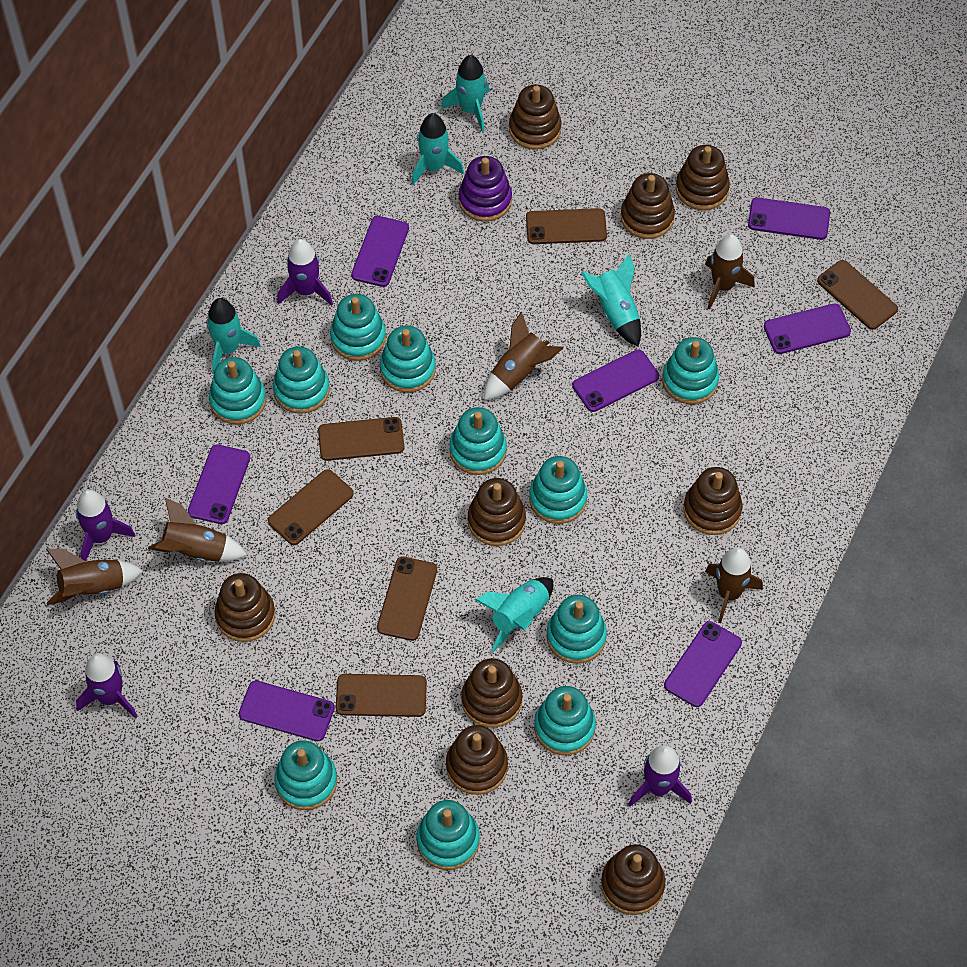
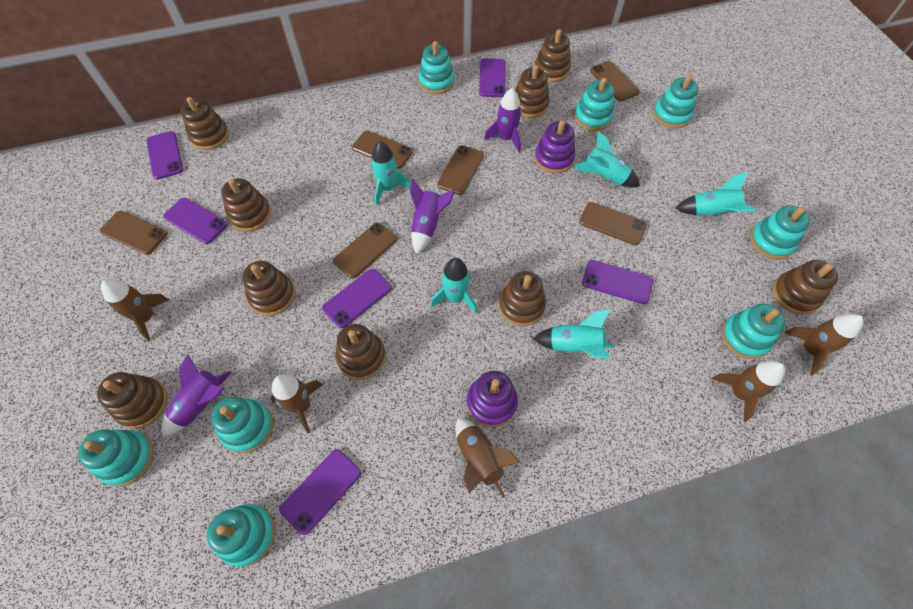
purple phone: 7 -> 6
purple rocket: 4 -> 3
purple stacking toy: 1 -> 2
turquoise stacking toy: 11 -> 8

